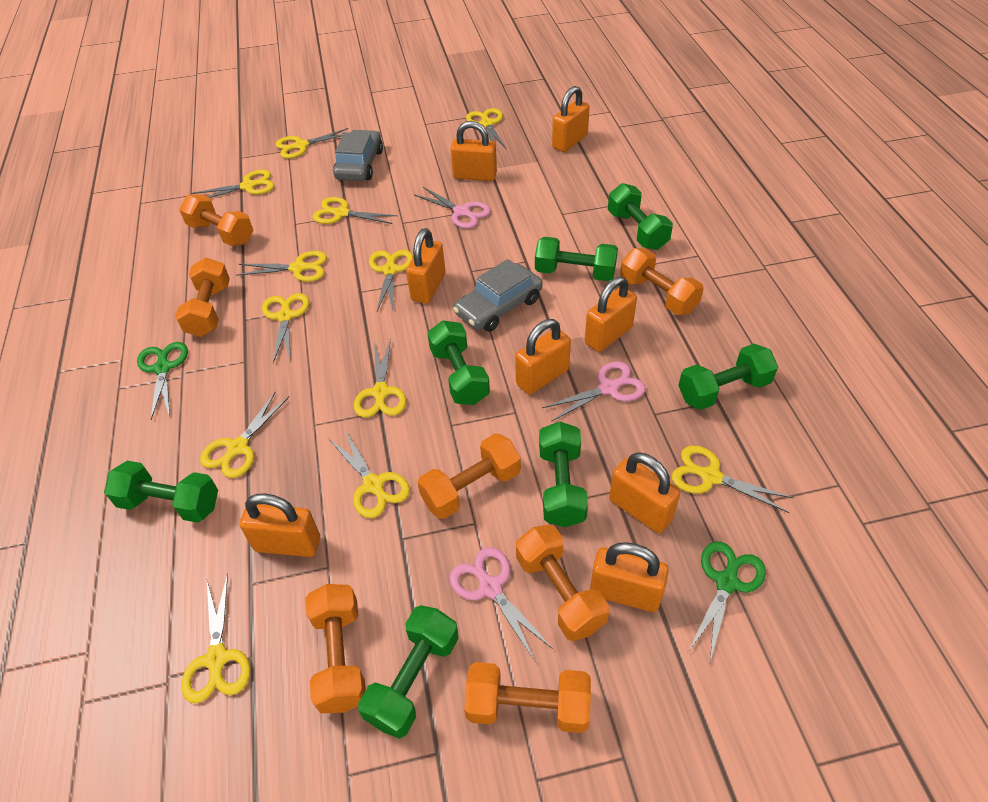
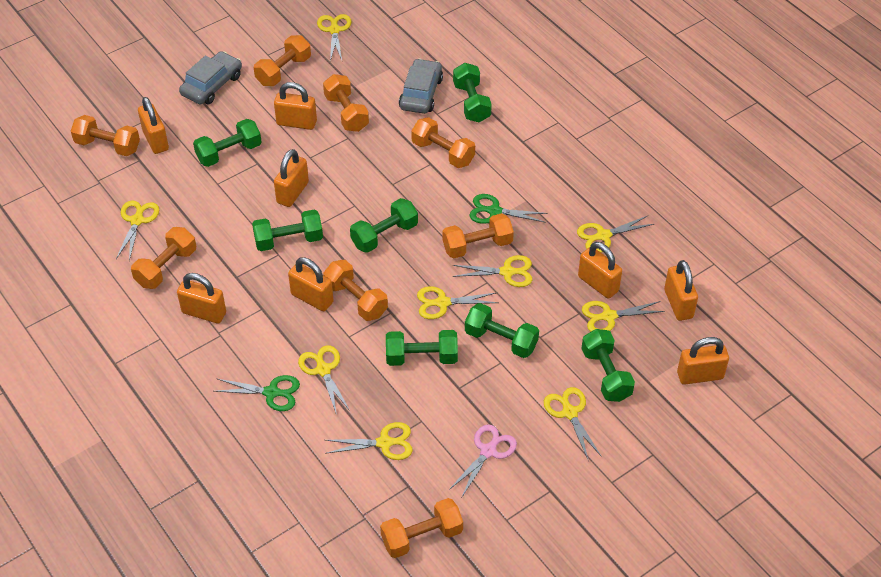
orange dumbbell: 7 -> 8
pink scissors: 3 -> 1
yellow scissors: 12 -> 9

